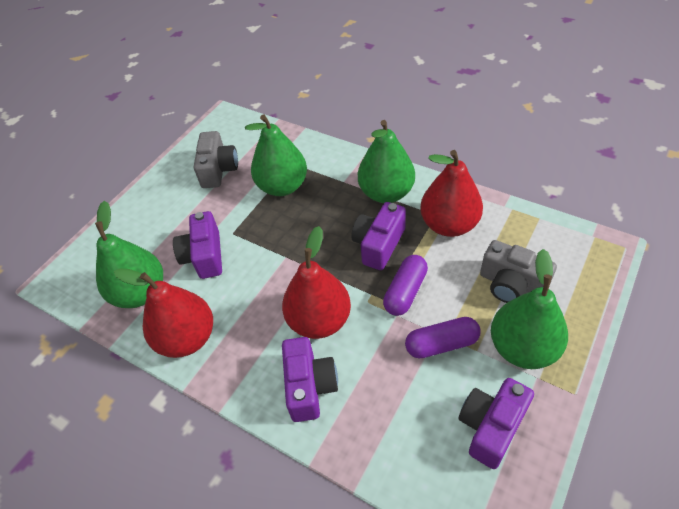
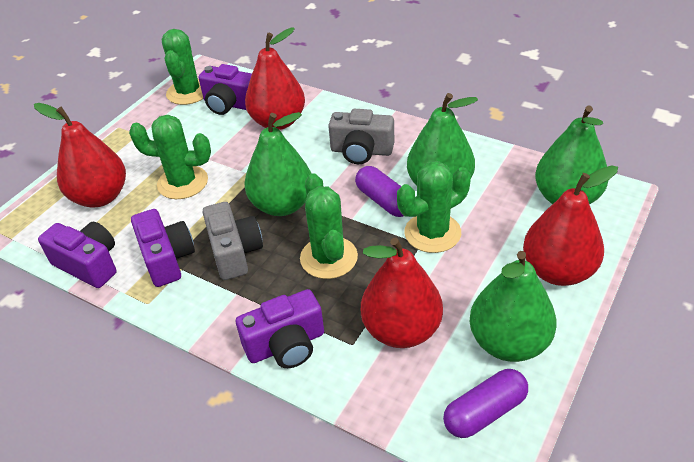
green cactus: 0 -> 4
red pear: 3 -> 4

